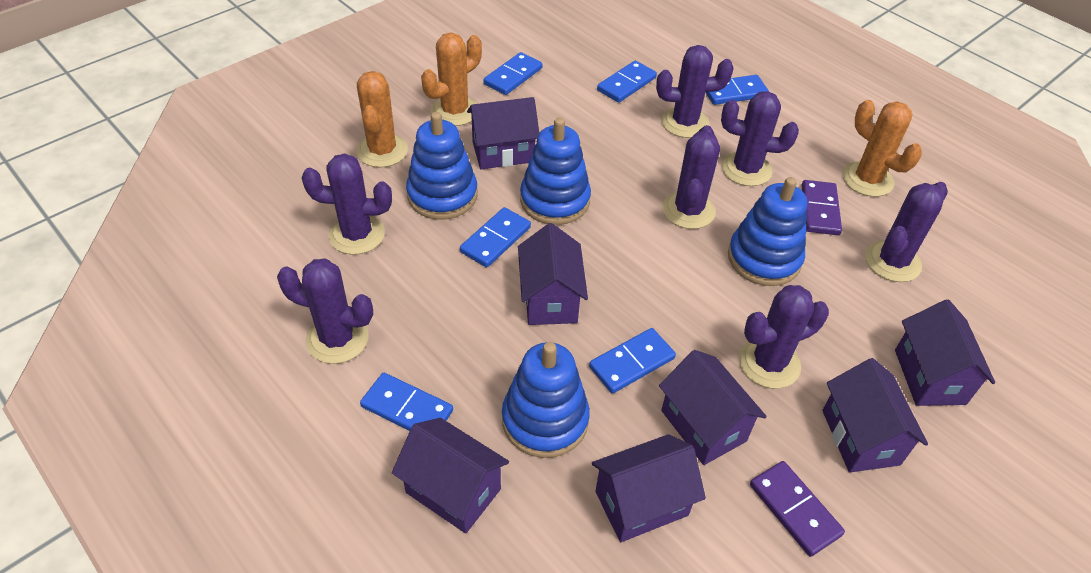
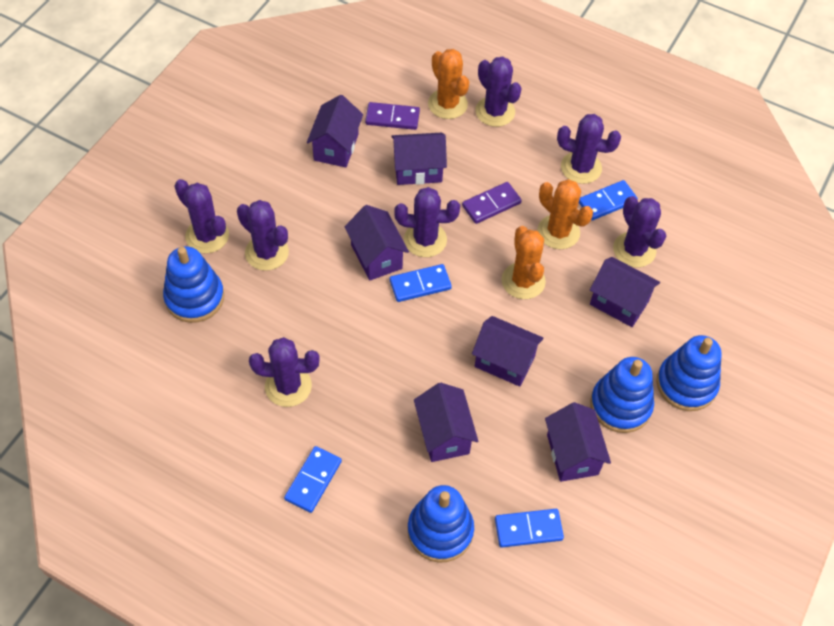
blue domino: 6 -> 4

